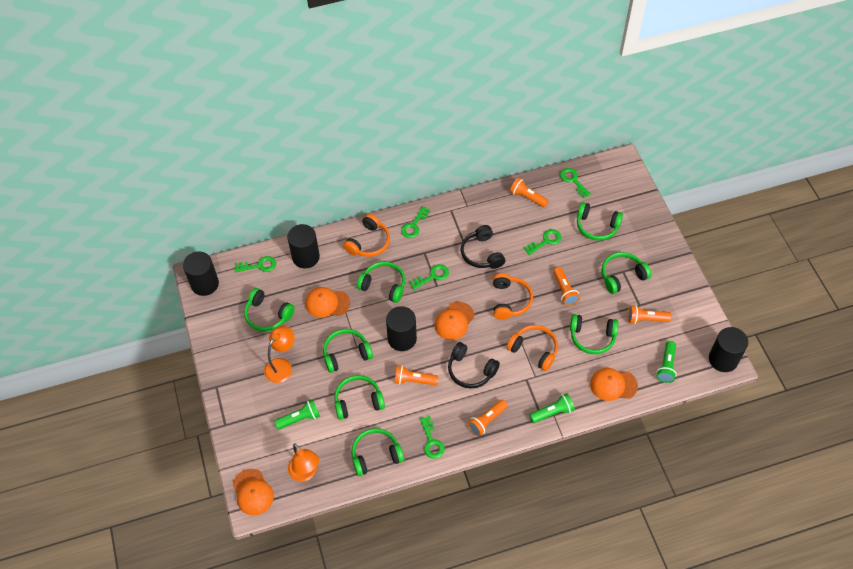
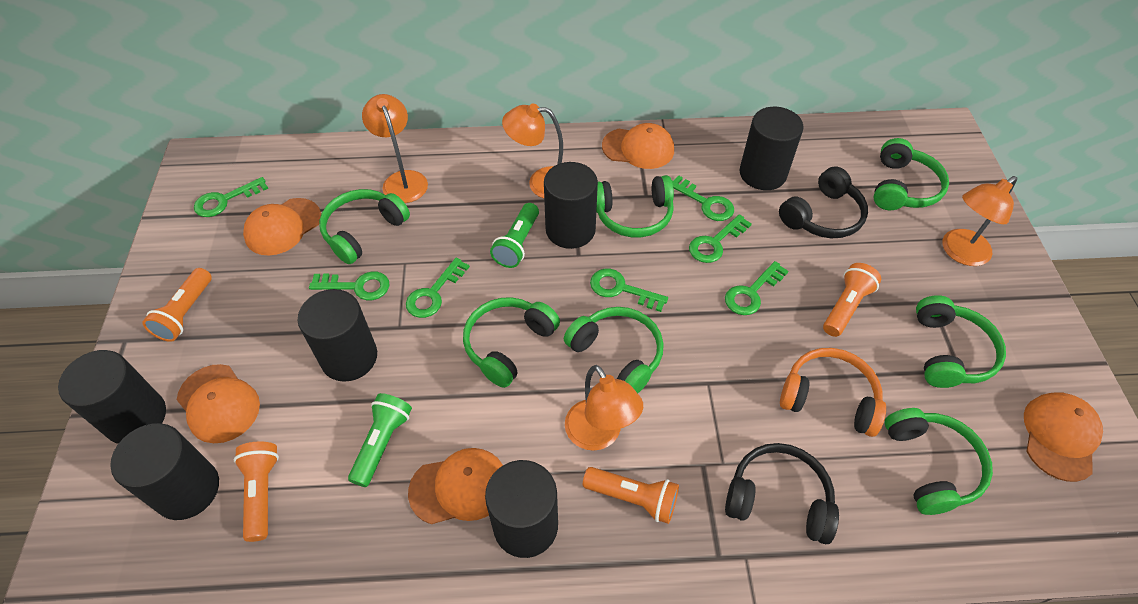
black cylinder: 4 -> 6
green flashlight: 3 -> 2
green headphones: 8 -> 7
green key: 6 -> 7
orange cap: 4 -> 5
orange flashlight: 5 -> 4
orange headphones: 3 -> 1
orange lamp: 2 -> 4

